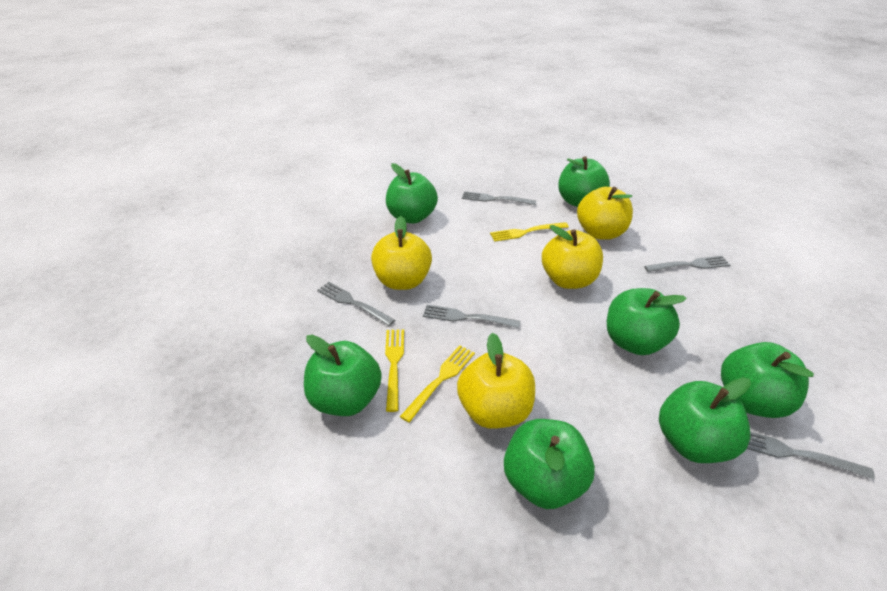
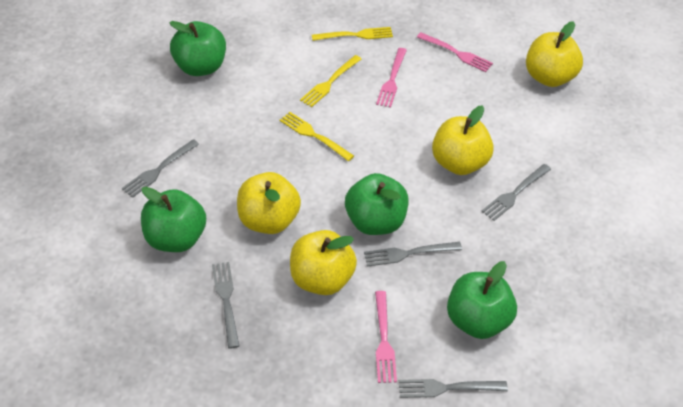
green apple: 7 -> 4
pink fork: 0 -> 3

